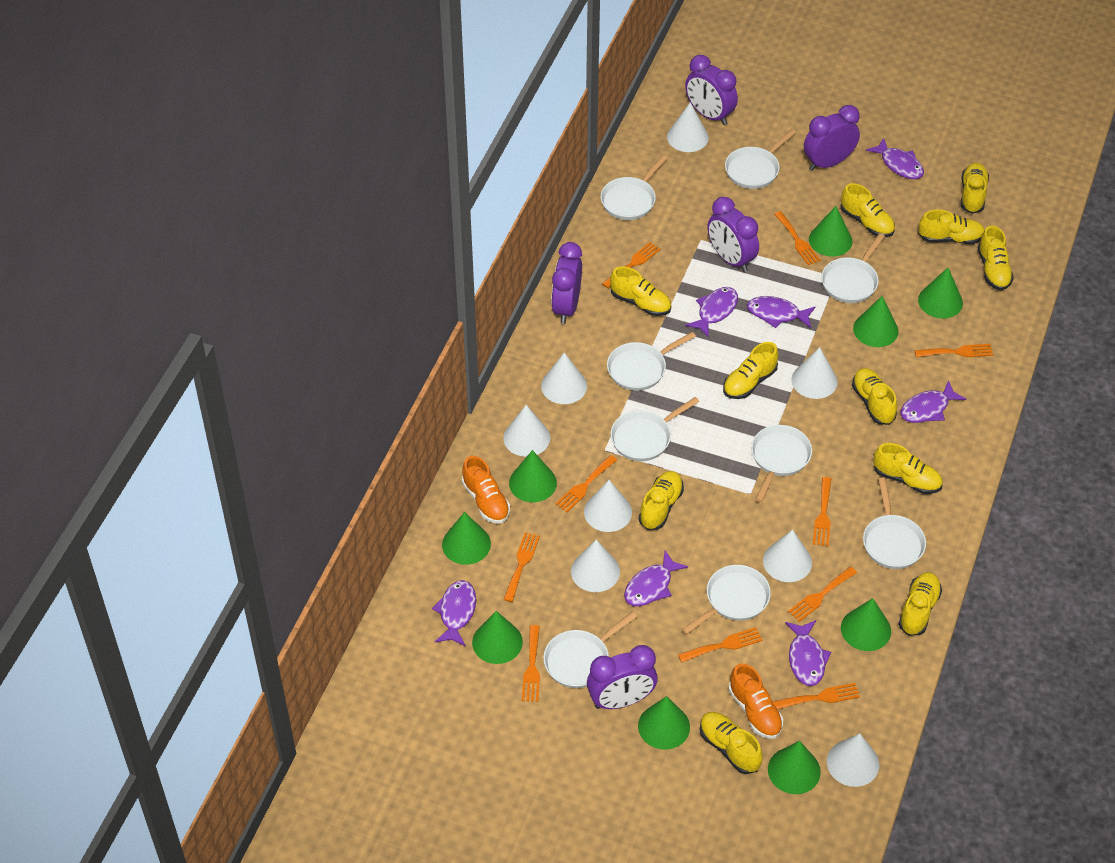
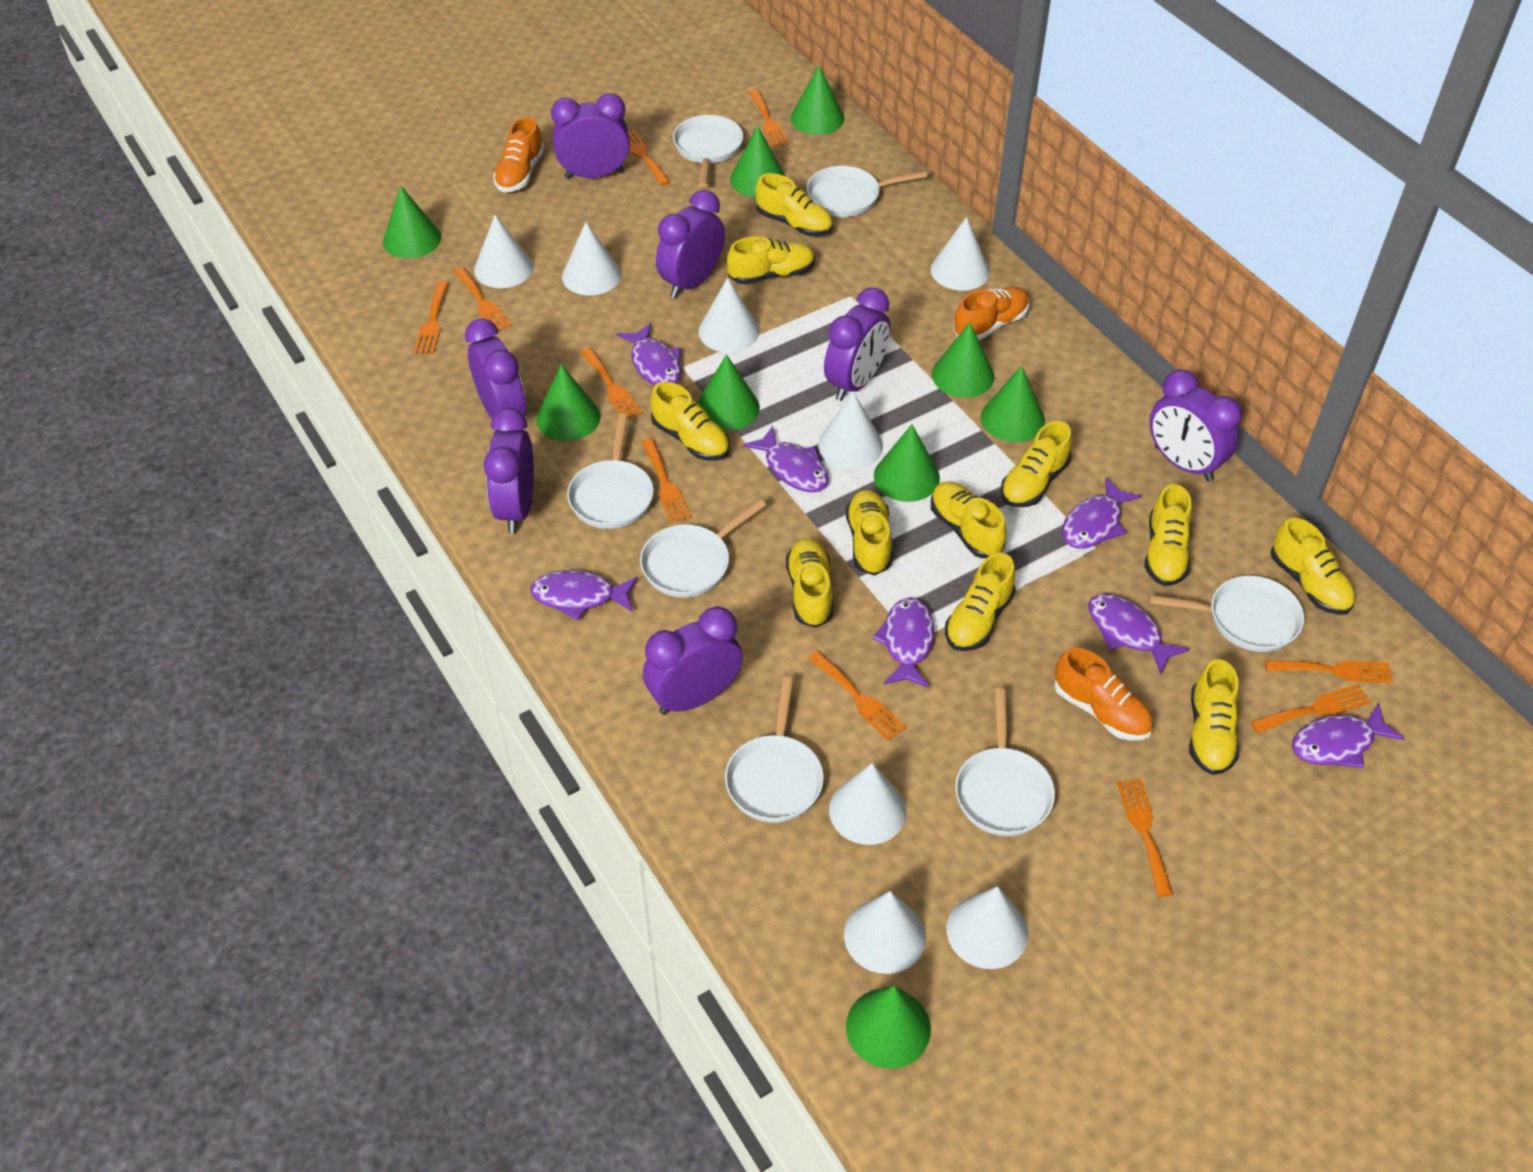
orange shoe: 2 -> 3
purple clock: 5 -> 7
white pan: 9 -> 7

